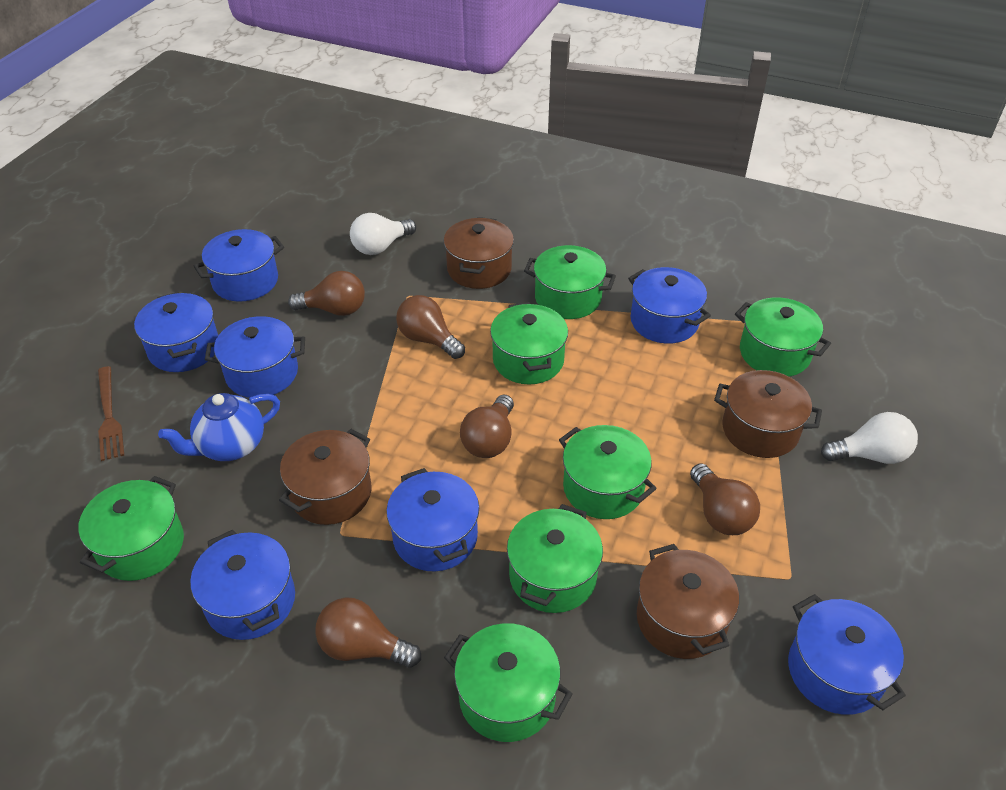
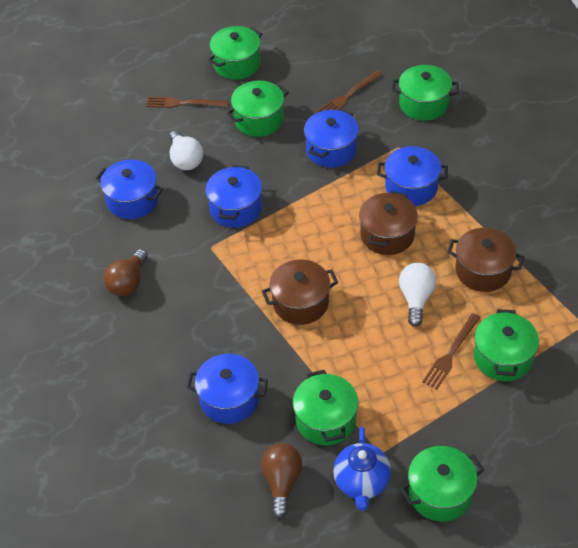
blue pot: 7 -> 5
brown fork: 1 -> 3
brown light bulb: 5 -> 2
brown pot: 4 -> 3
green pot: 7 -> 6

